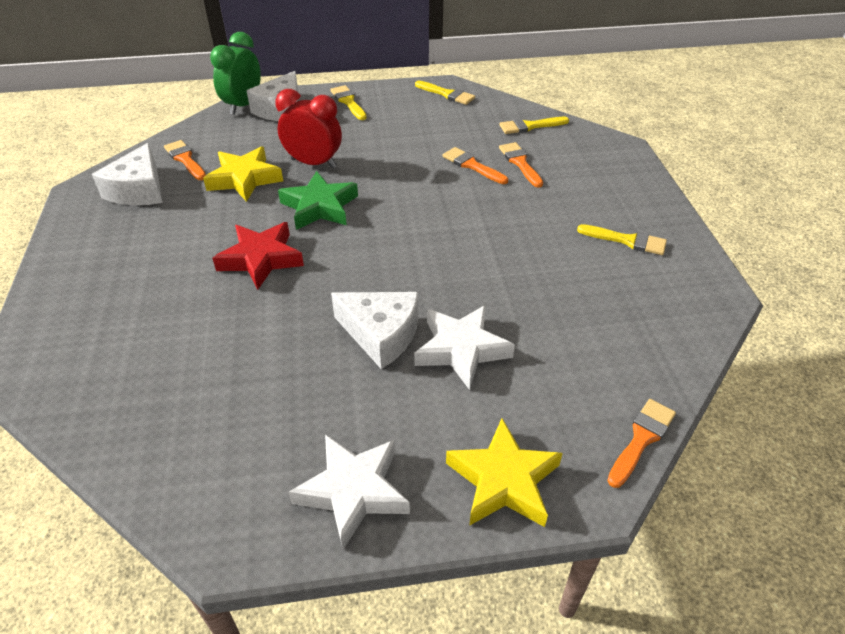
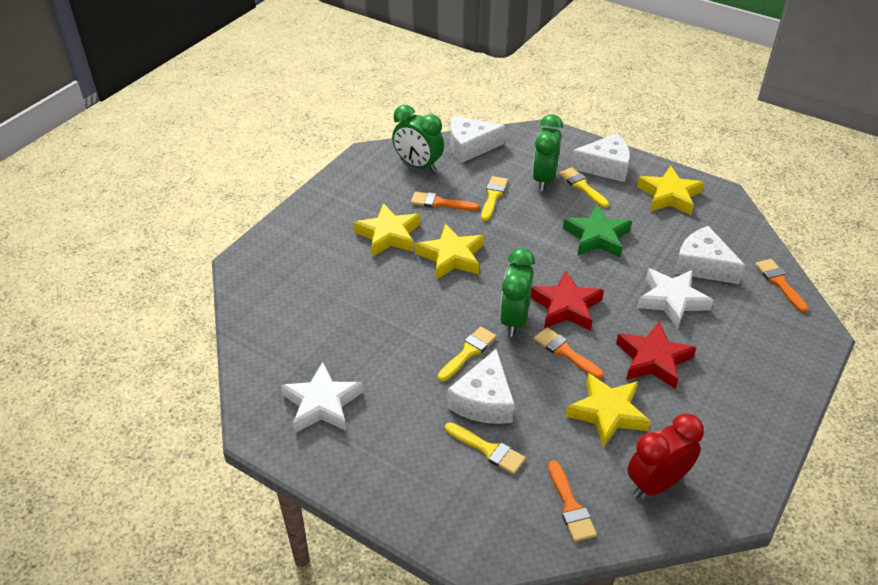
green clock: 1 -> 3
red star: 1 -> 2
white cheese: 3 -> 4
yellow star: 2 -> 4

